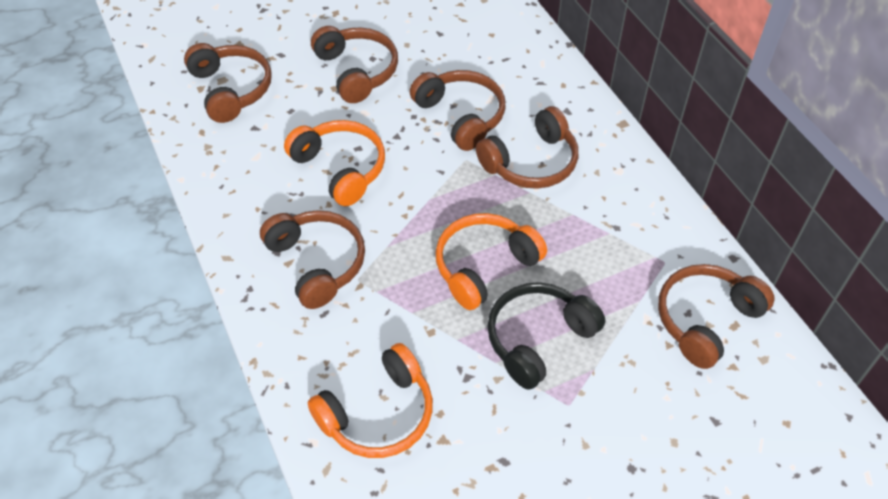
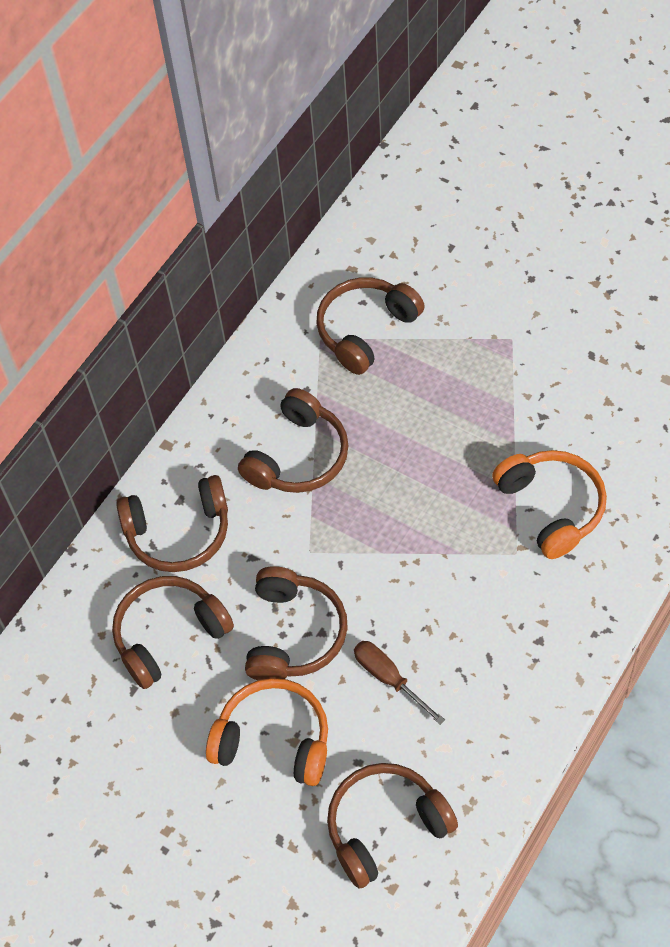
black headphones: 1 -> 0
brown screwdriver: 0 -> 1
orange headphones: 3 -> 2

